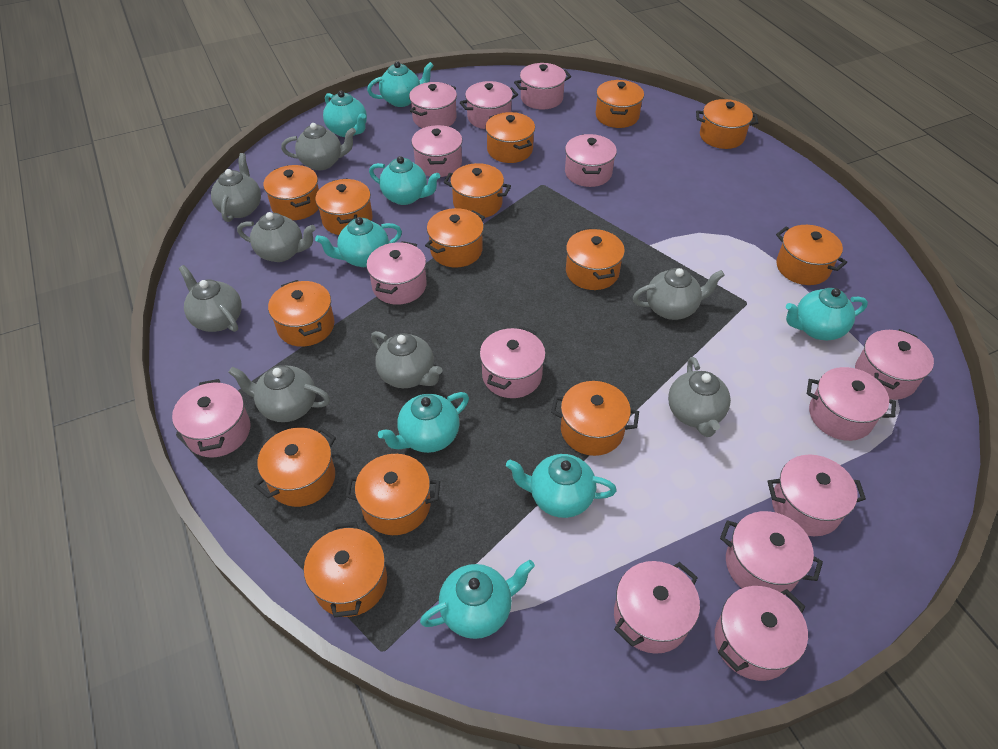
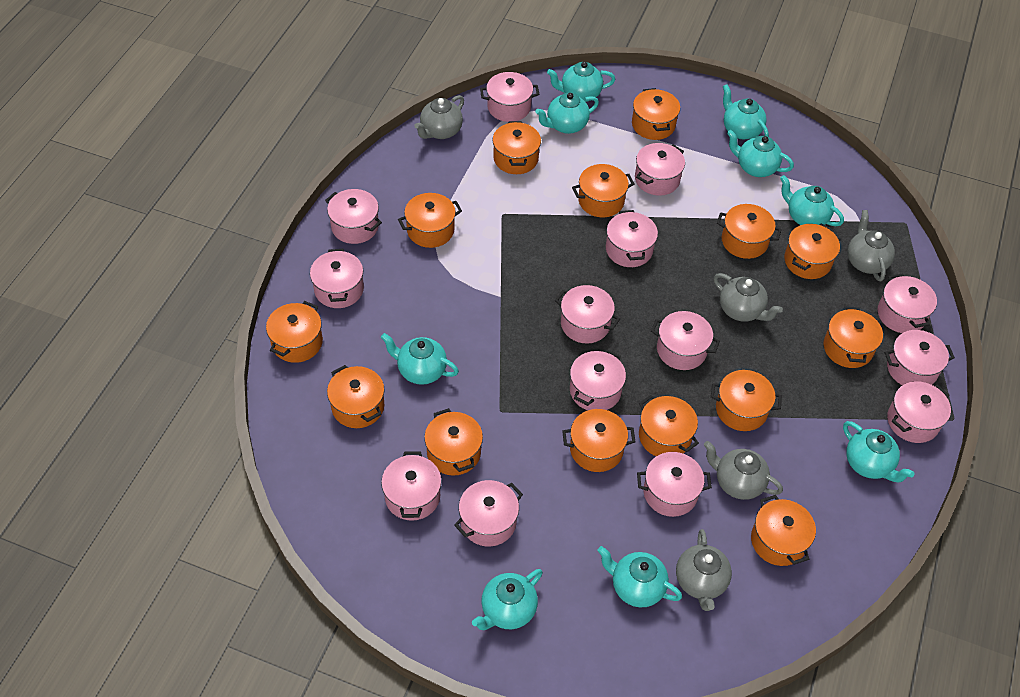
grey teapot: 8 -> 5
turquoise teapot: 8 -> 9

